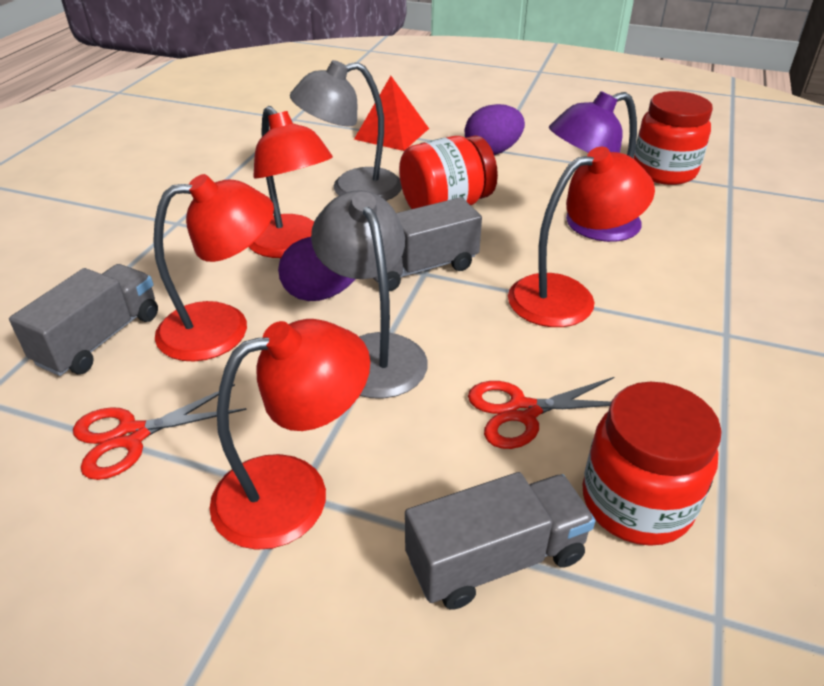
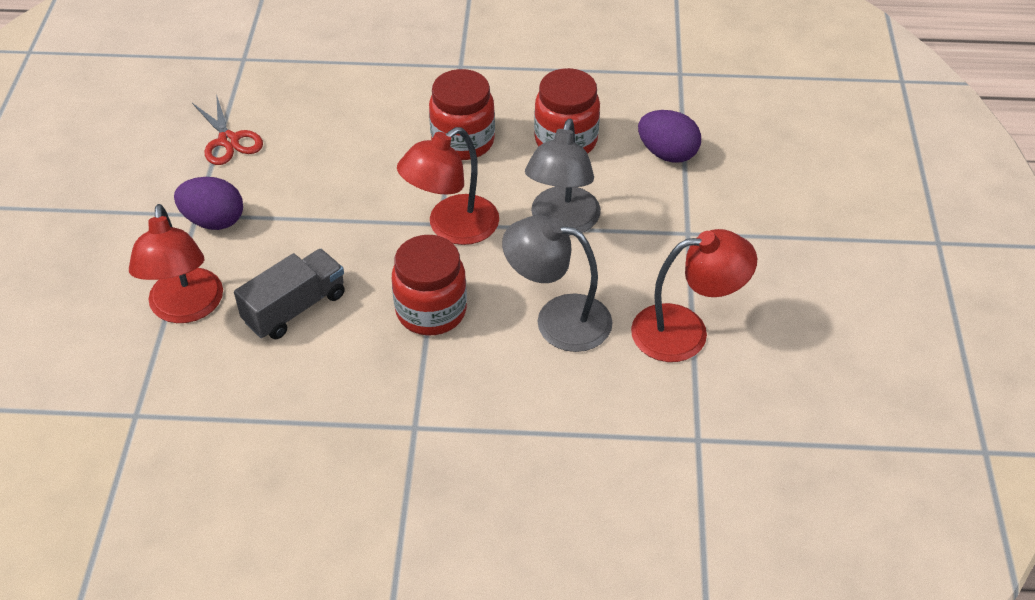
grey truck: 3 -> 1
purple lamp: 1 -> 0
red lamp: 4 -> 3
red pyramid: 1 -> 0
red scissors: 2 -> 1

